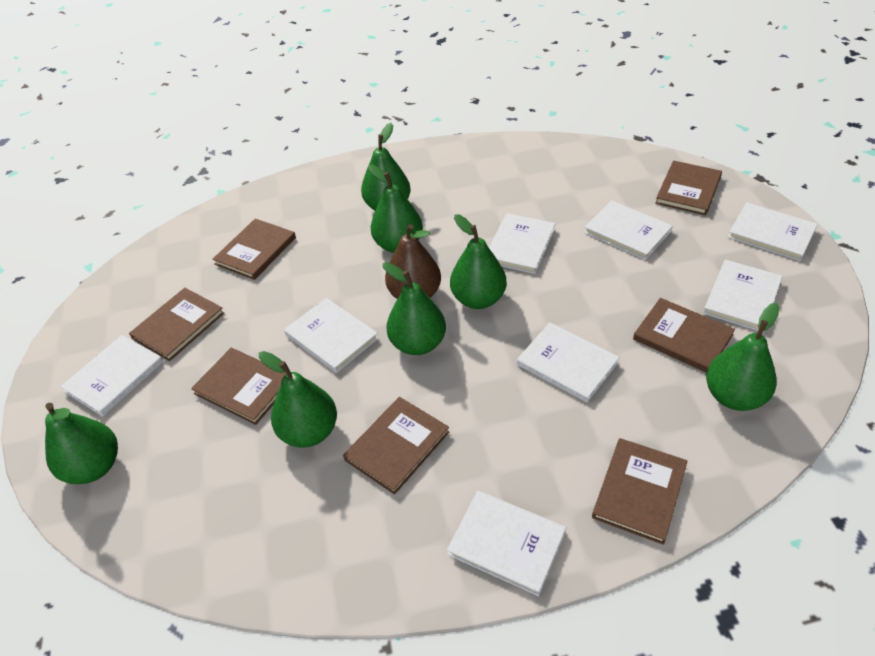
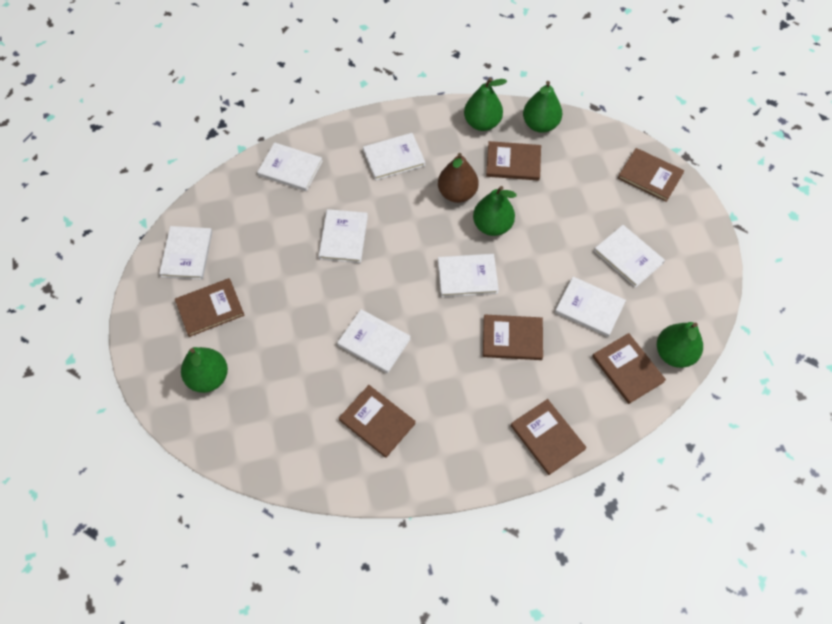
green pear: 7 -> 5

